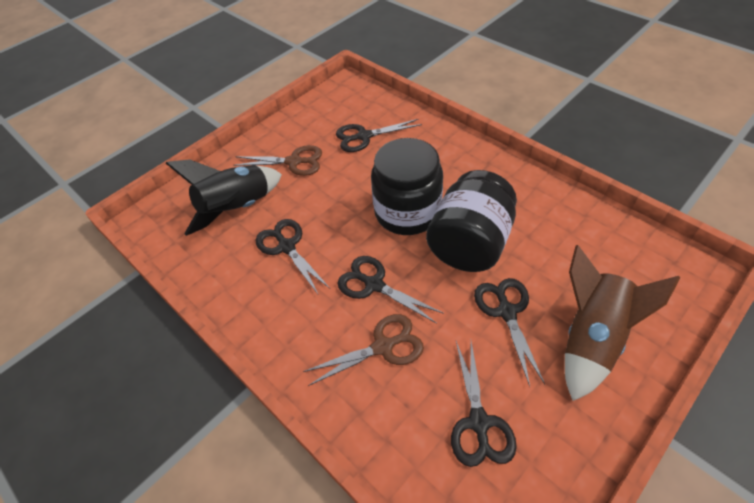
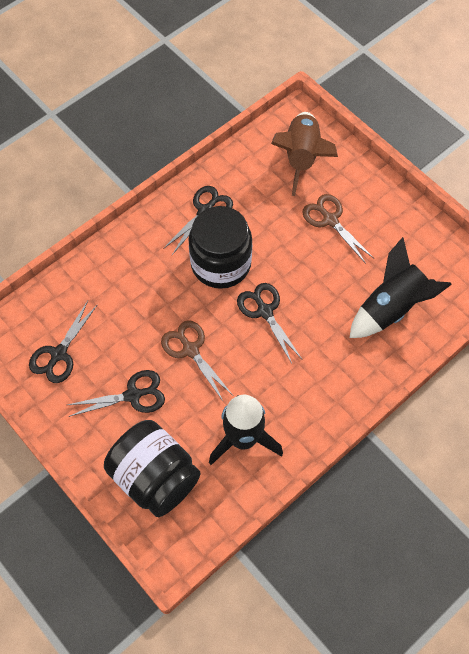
black rocket: 1 -> 2
black scissors: 5 -> 4

